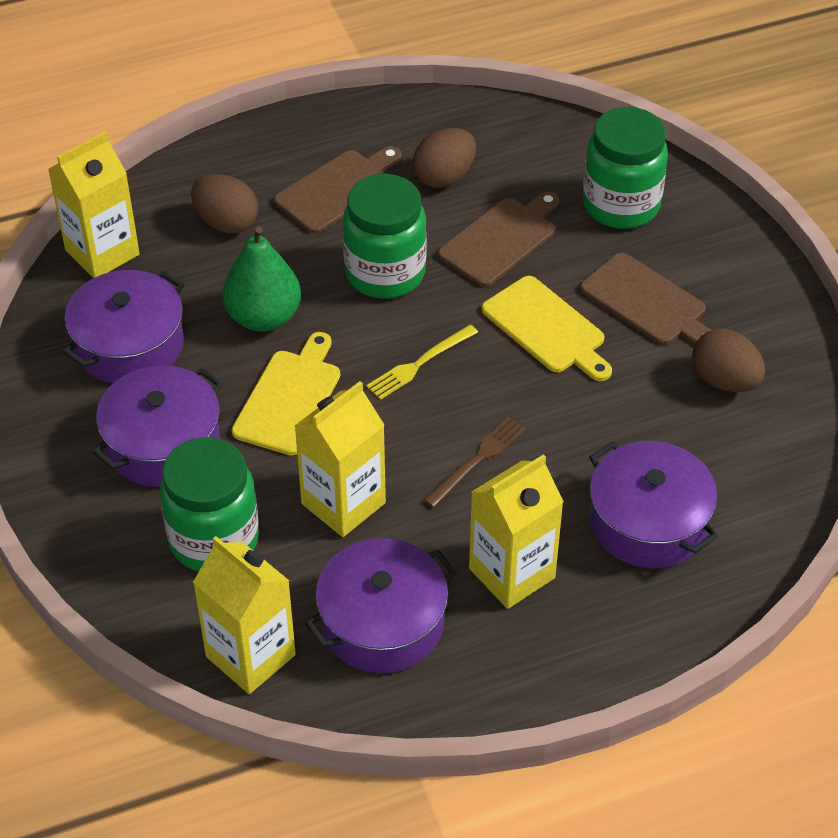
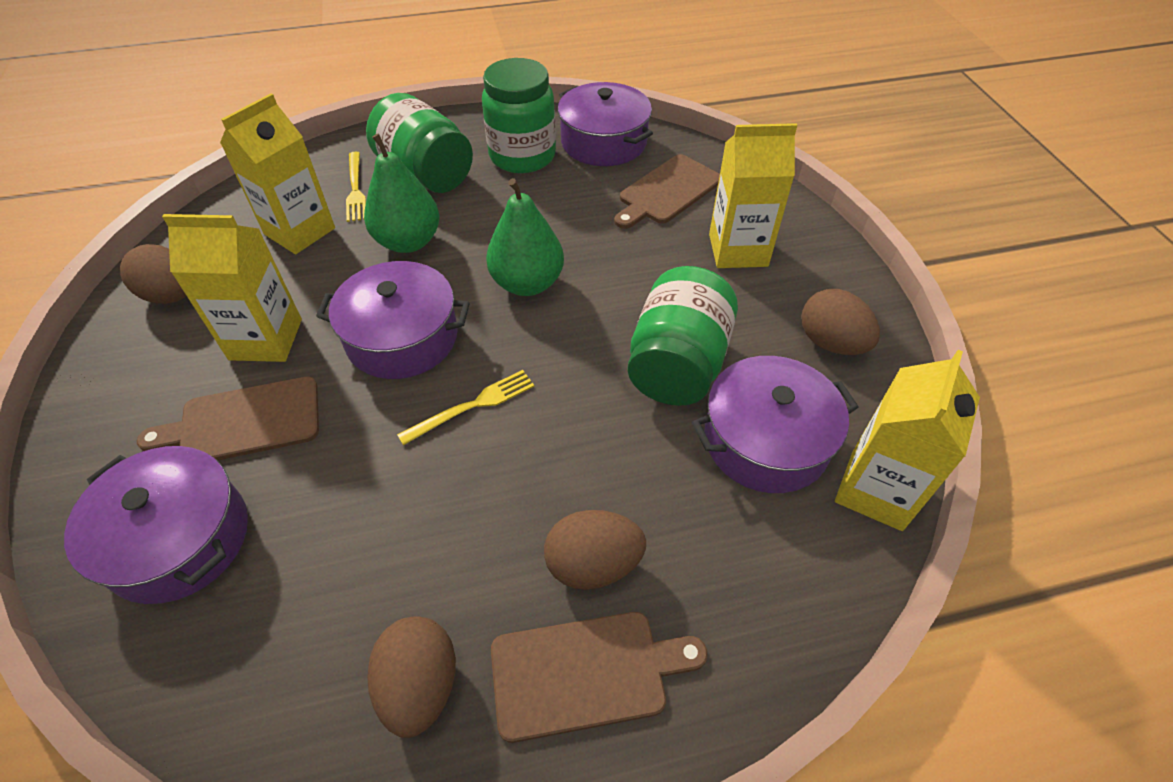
brown egg: 3 -> 4
brown fork: 1 -> 0
green pear: 1 -> 2
yellow cutting board: 2 -> 0
yellow fork: 1 -> 2

